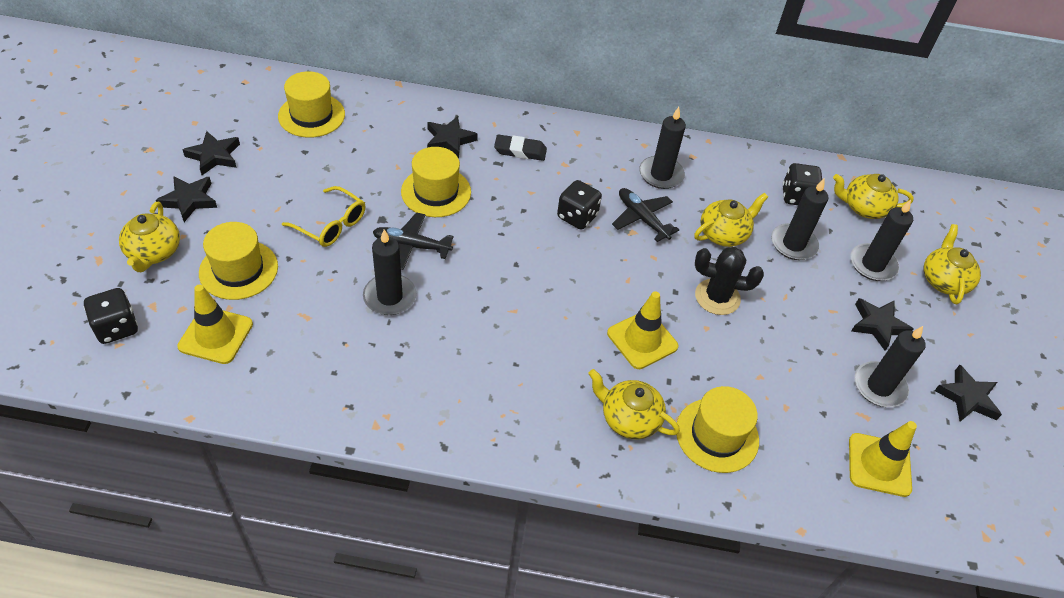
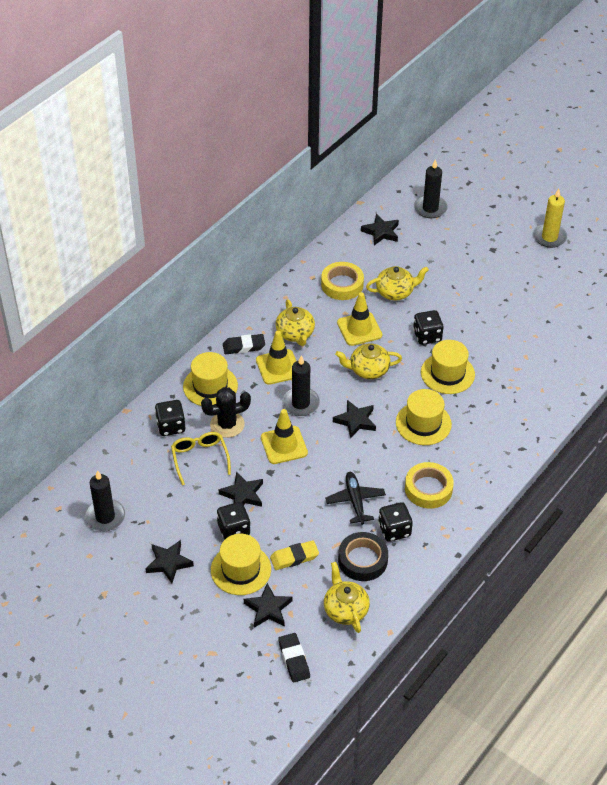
black candle: 5 -> 3
black dice: 3 -> 4
black eraser: 1 -> 2
black plane: 2 -> 1
black tape: 0 -> 1
yellow candle: 0 -> 1
yellow eraser: 0 -> 1
yellow tape: 0 -> 2
yellow teapot: 5 -> 4

